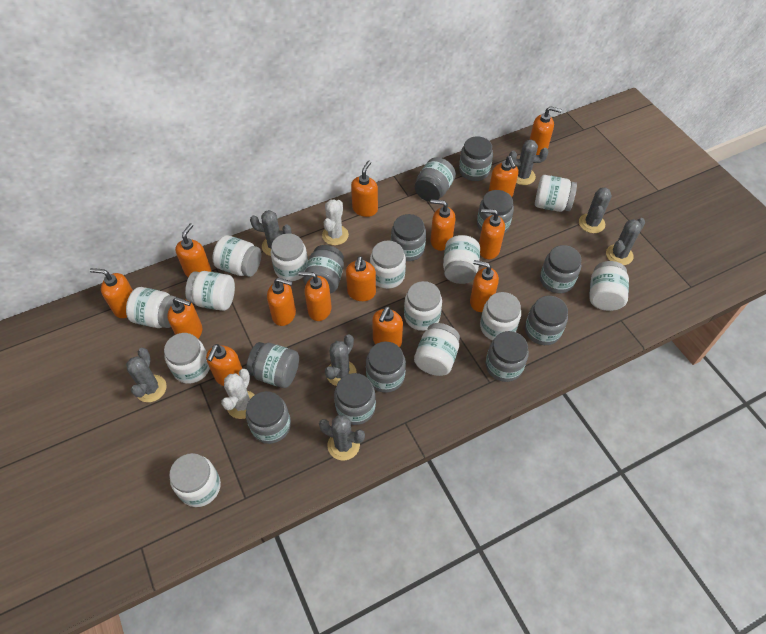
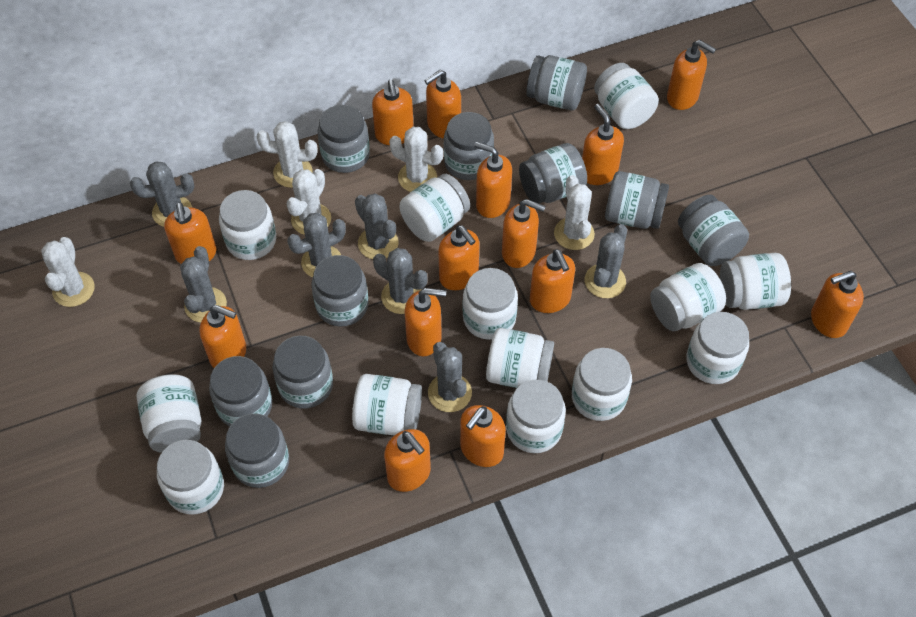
grey jar: 12 -> 10
white cactus: 2 -> 5

